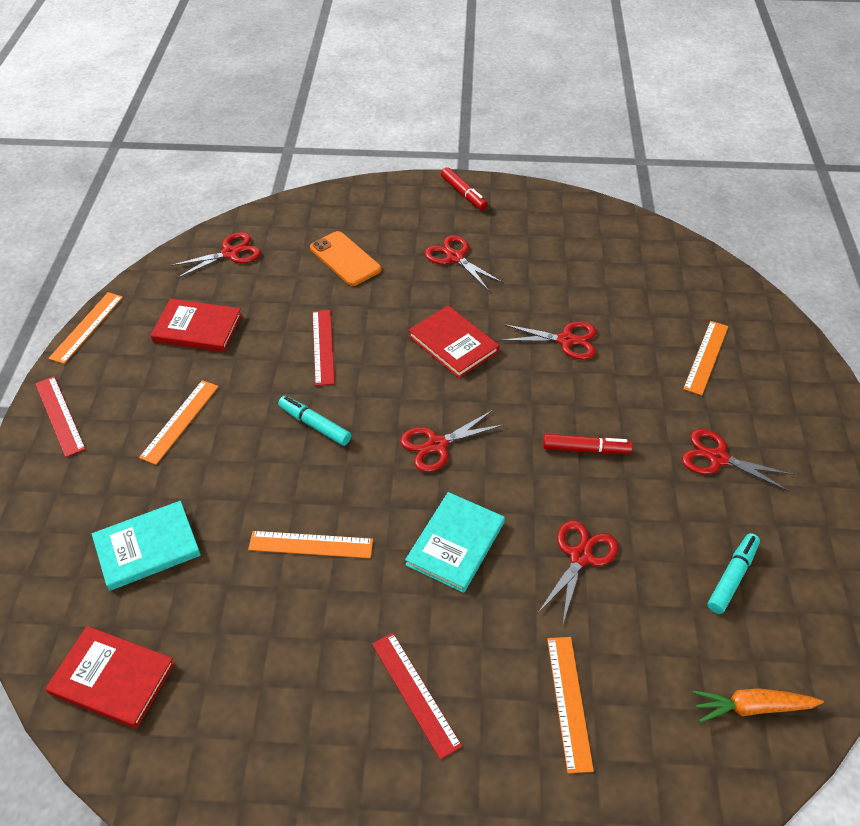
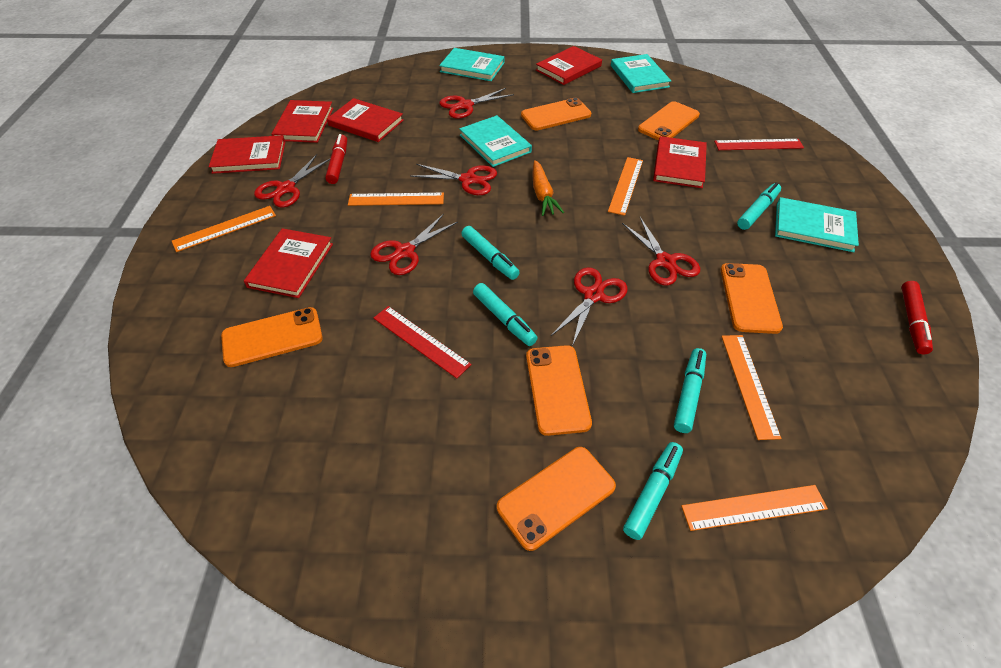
orange phone: 1 -> 6
red book: 3 -> 6
red ruler: 3 -> 2
turquoise book: 2 -> 4
turquoise marker: 2 -> 5

